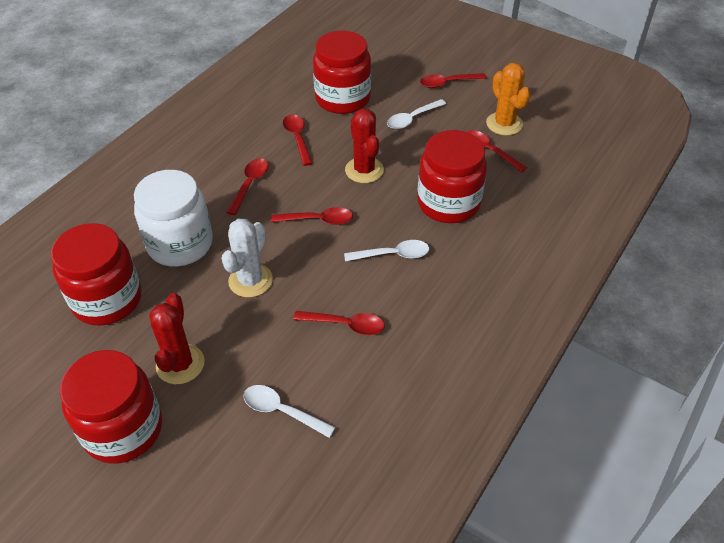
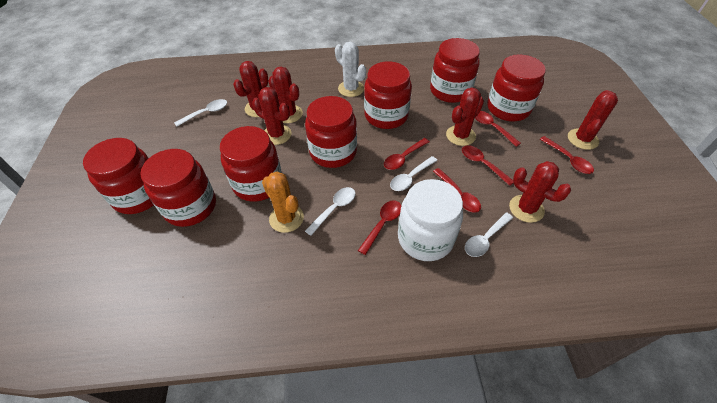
red cactus: 2 -> 6
red jar: 4 -> 7
white spoon: 3 -> 4

